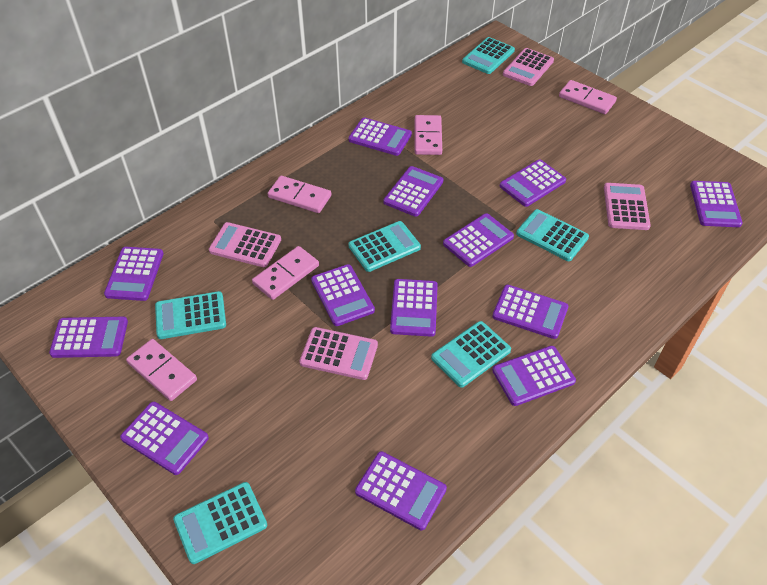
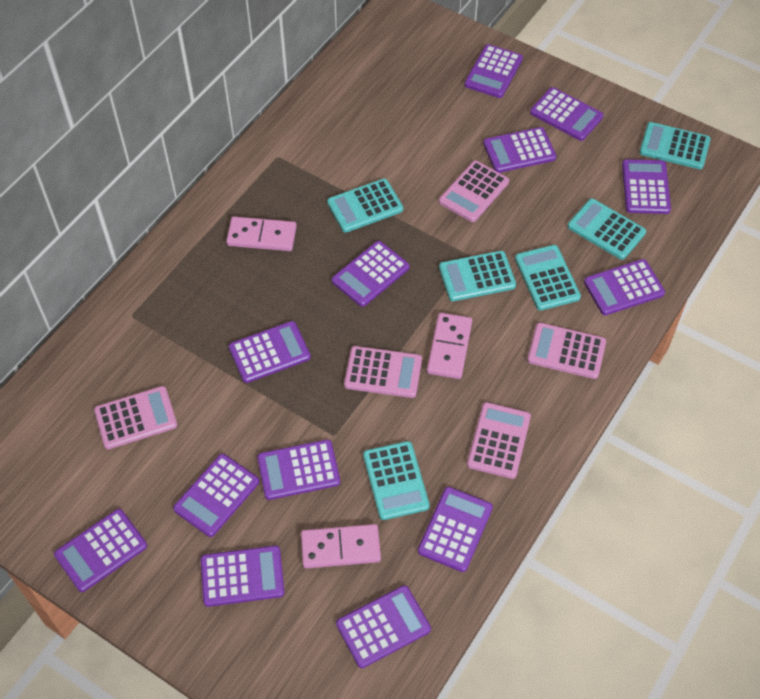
pink calculator: 4 -> 5
pink domino: 5 -> 3

